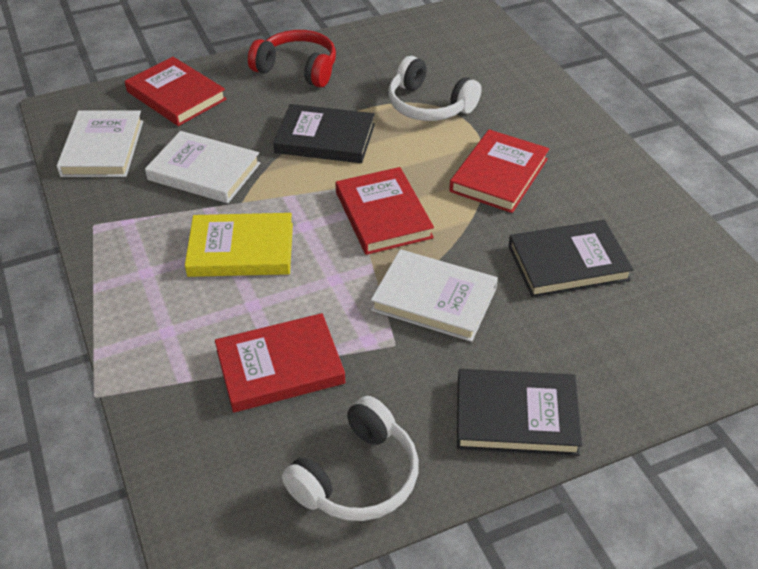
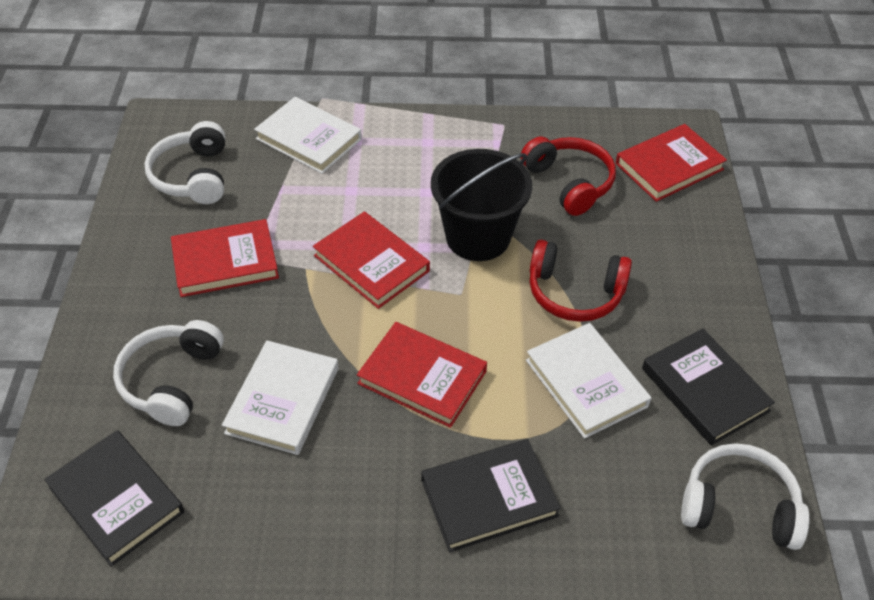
black bucket: 0 -> 1
red headphones: 1 -> 2
white headphones: 2 -> 3
yellow book: 1 -> 0

